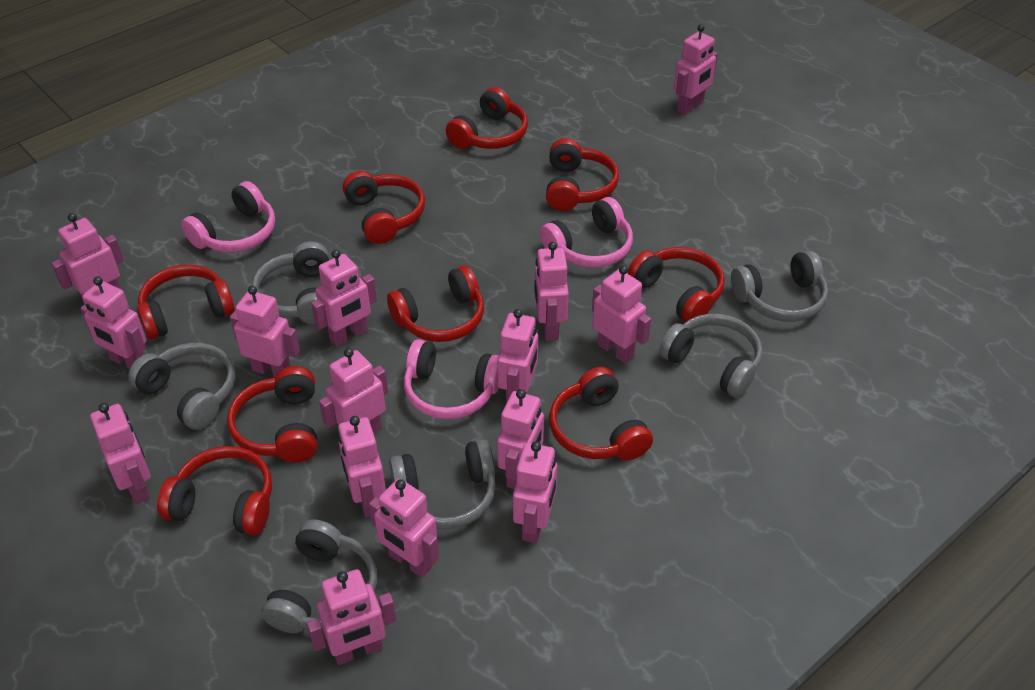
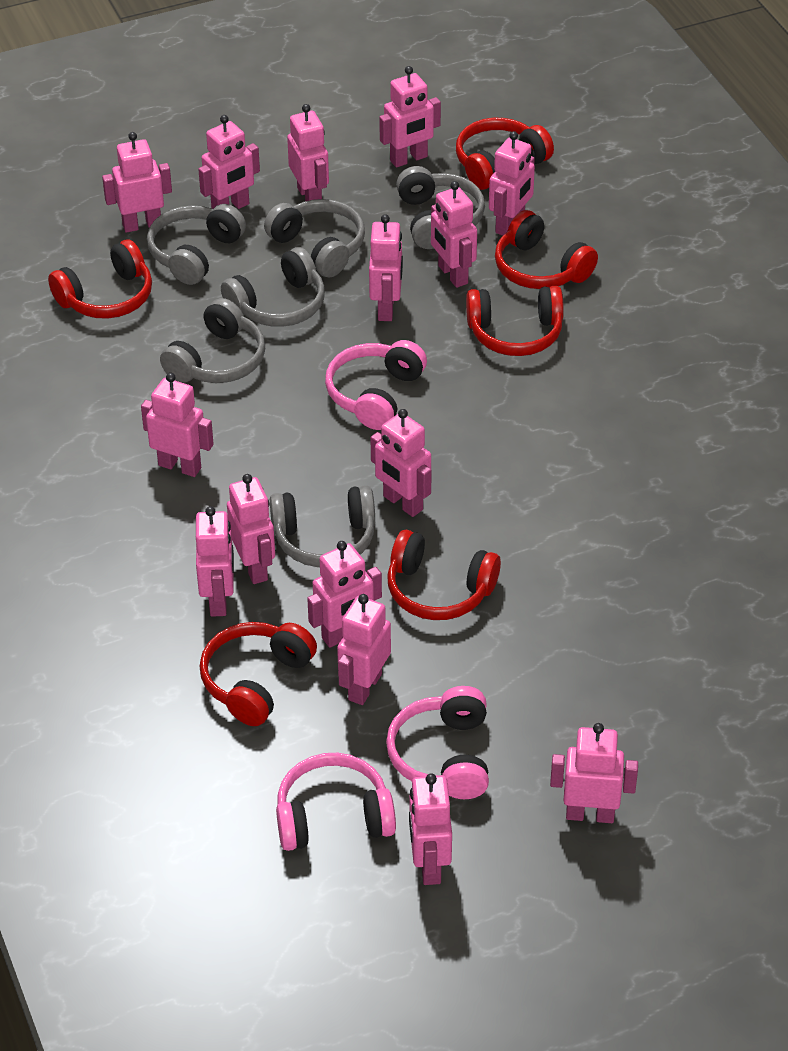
red headphones: 9 -> 6

